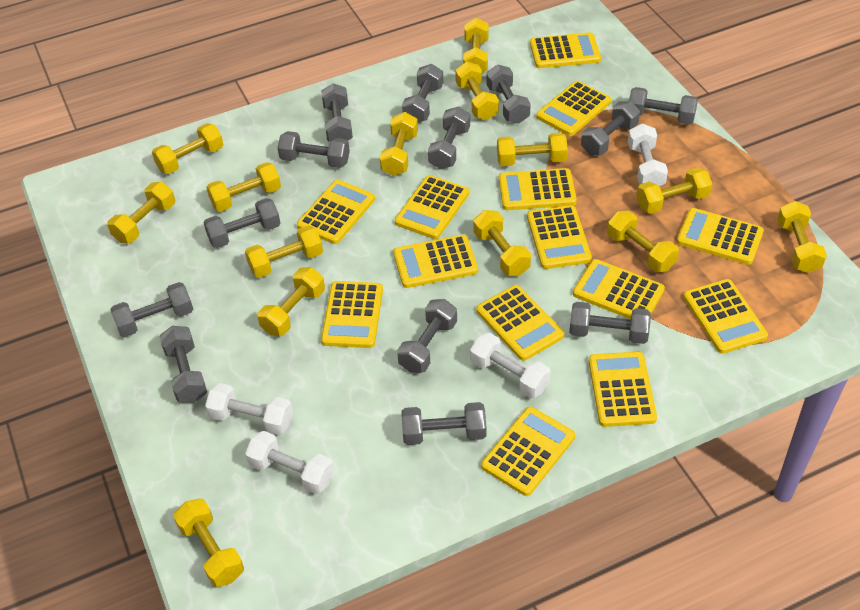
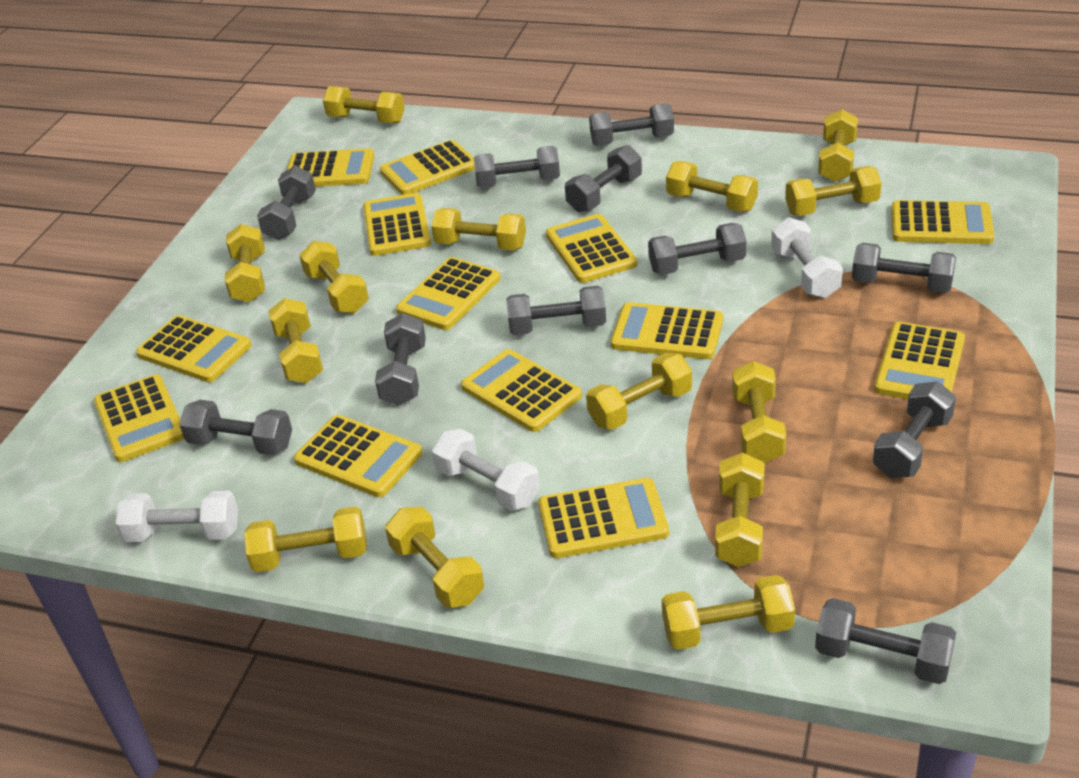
grey dumbbell: 13 -> 11
white dumbbell: 4 -> 3
yellow calculator: 14 -> 13

